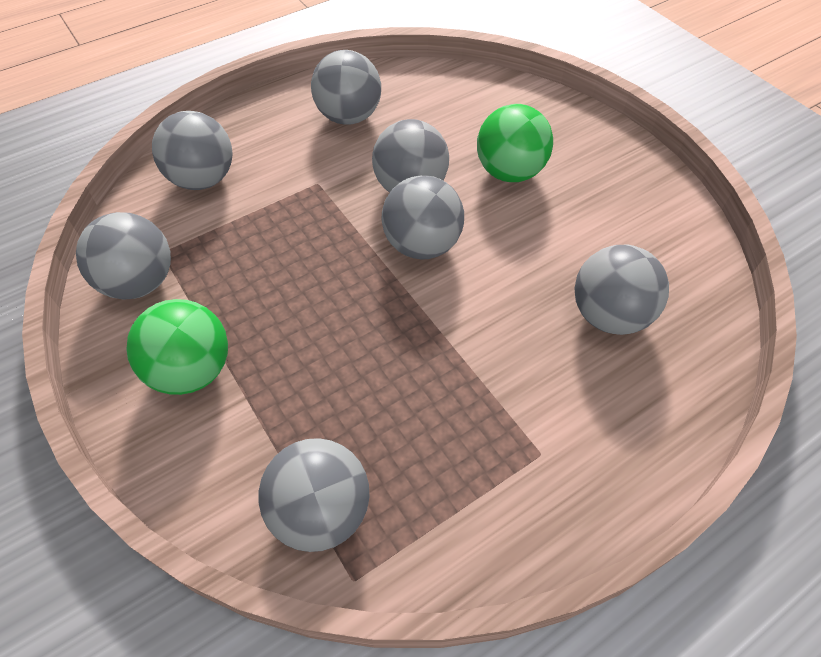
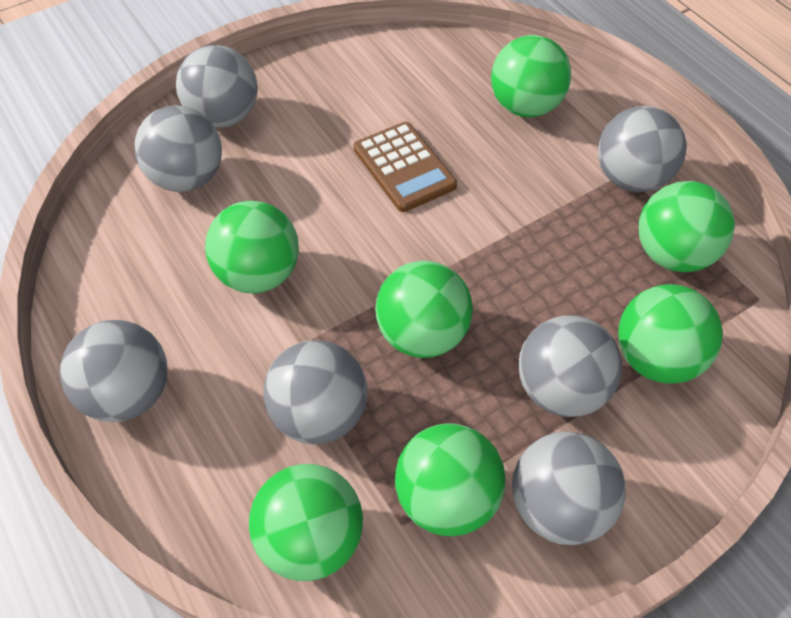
brown calculator: 0 -> 1
green ball: 2 -> 7

